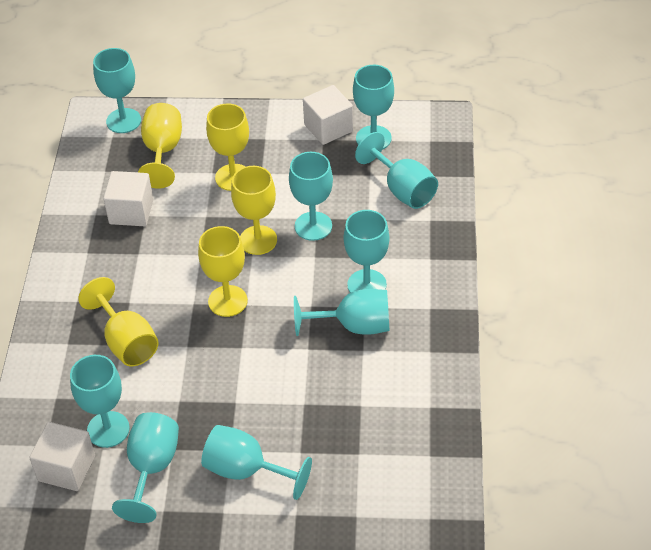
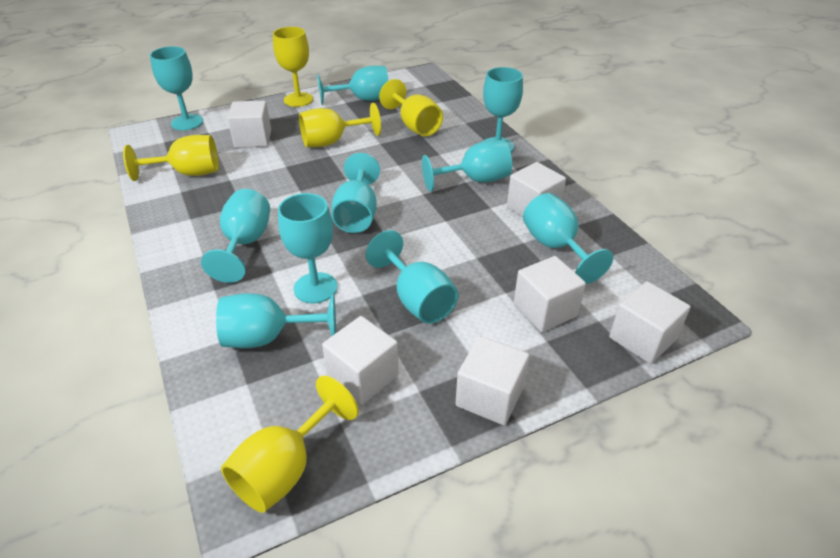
turquoise goblet: 9 -> 10
white cube: 3 -> 6

